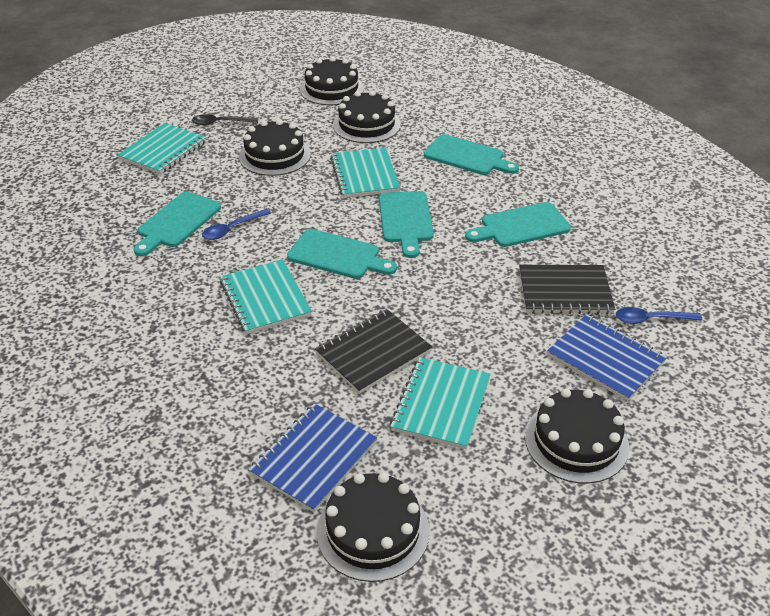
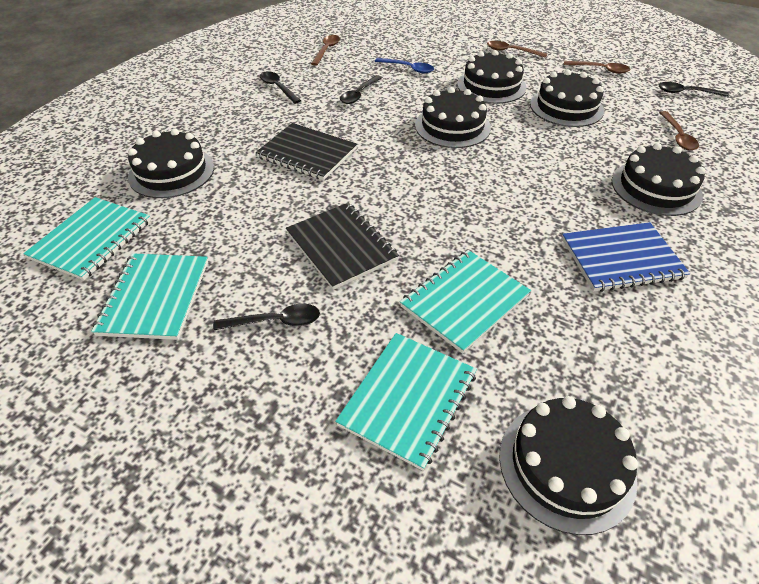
black cake: 5 -> 6
black spoon: 1 -> 4
blue notebook: 2 -> 1
blue spoon: 2 -> 1
brown spoon: 0 -> 4
turquoise cutting board: 5 -> 0

